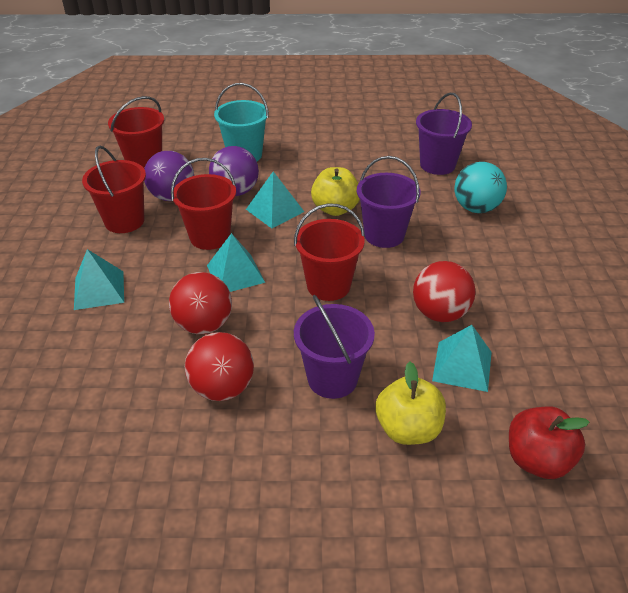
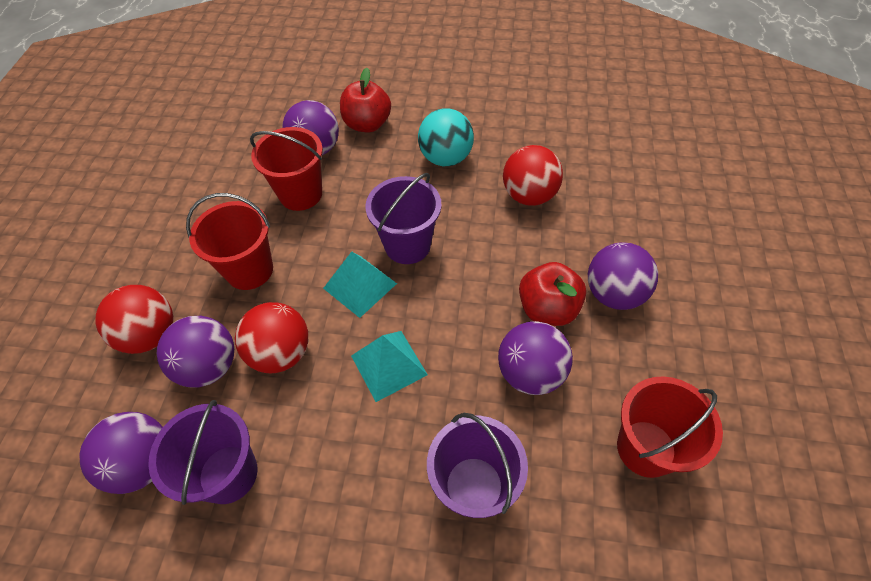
purple ball: 2 -> 5
red apple: 1 -> 2
red bucket: 4 -> 3
turquoise bucket: 1 -> 0
turquoise pyramid: 4 -> 2
yellow apple: 2 -> 0

